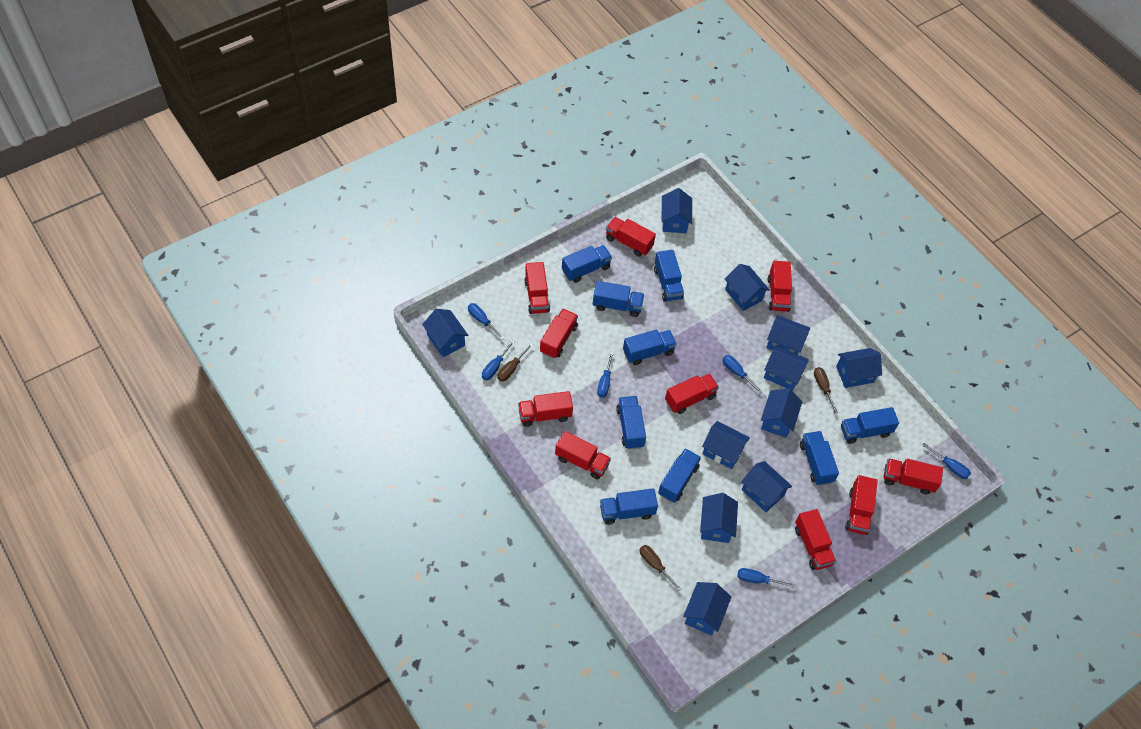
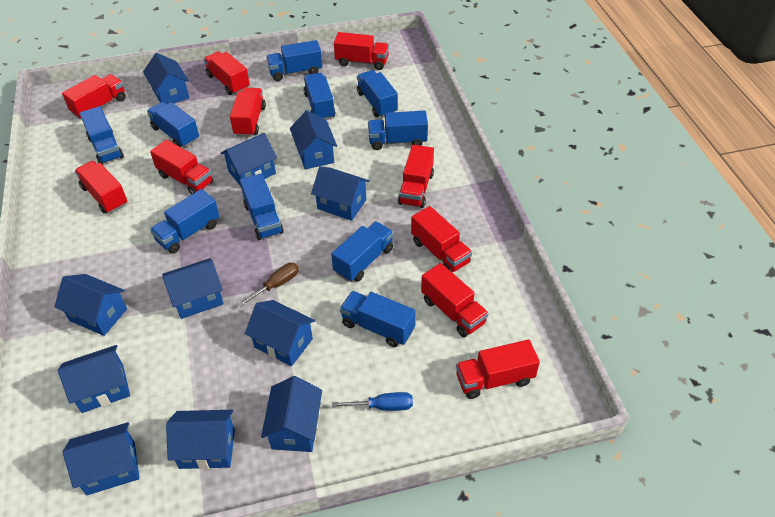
blue screwdriver: 6 -> 1
blue truck: 9 -> 10
brown screwdriver: 3 -> 1

